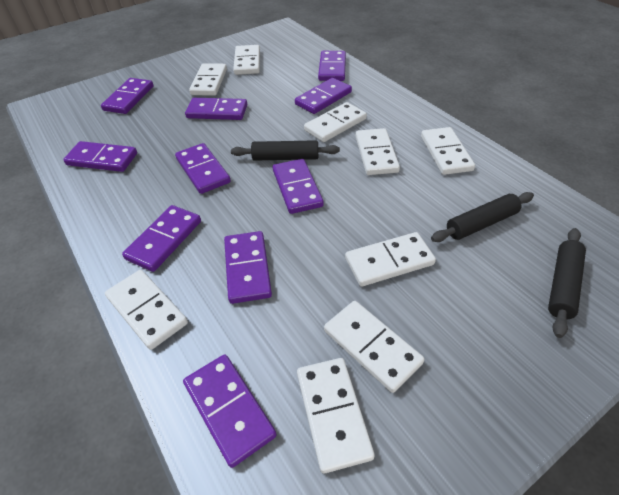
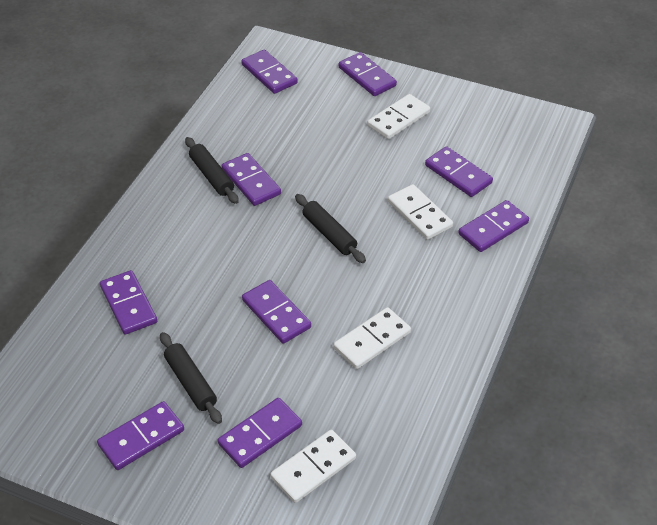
purple domino: 10 -> 9
white domino: 9 -> 4

